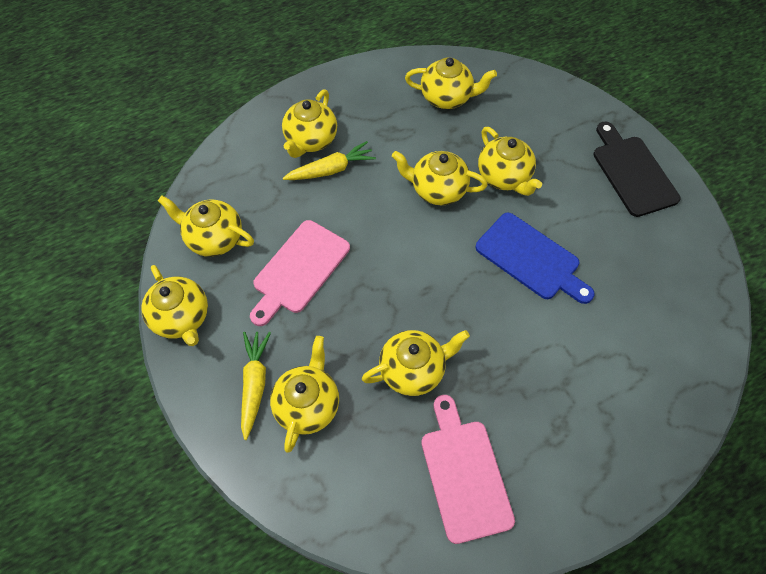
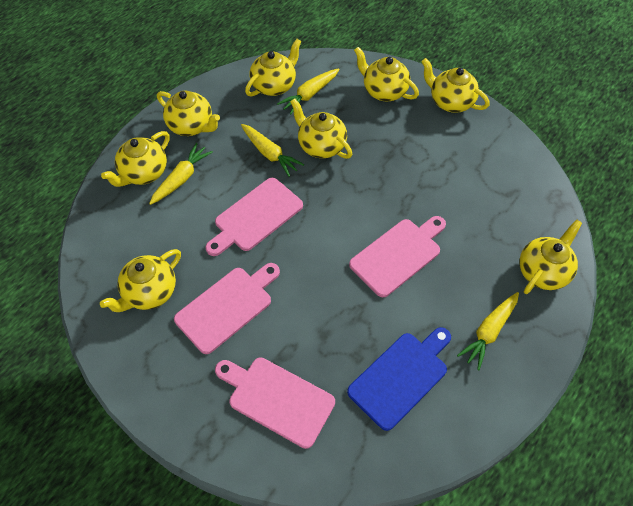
black cutting board: 1 -> 0
pink cutting board: 2 -> 4
yellow carrot: 2 -> 4

